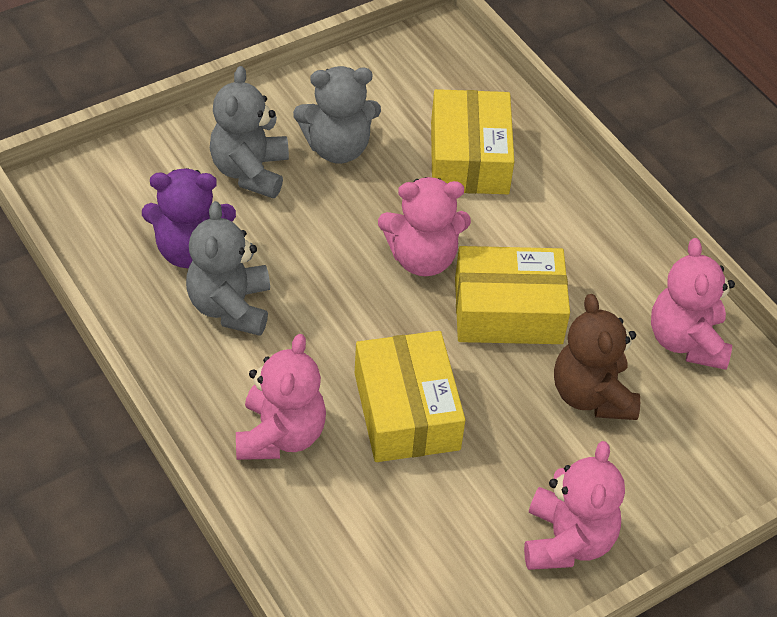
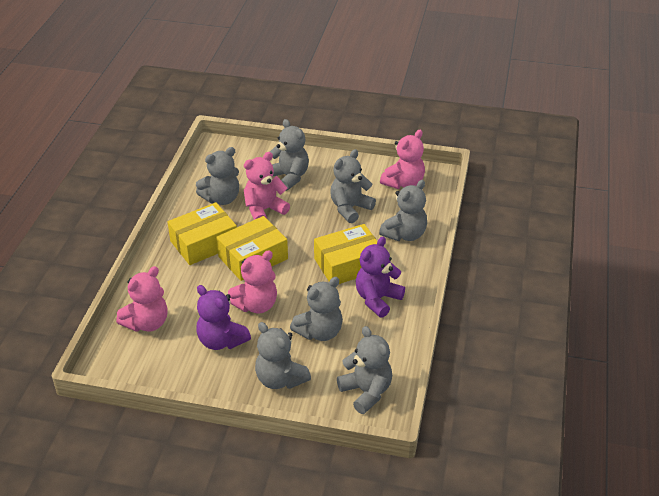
brown teddy bear: 1 -> 0
grey teddy bear: 3 -> 7
purple teddy bear: 1 -> 2

